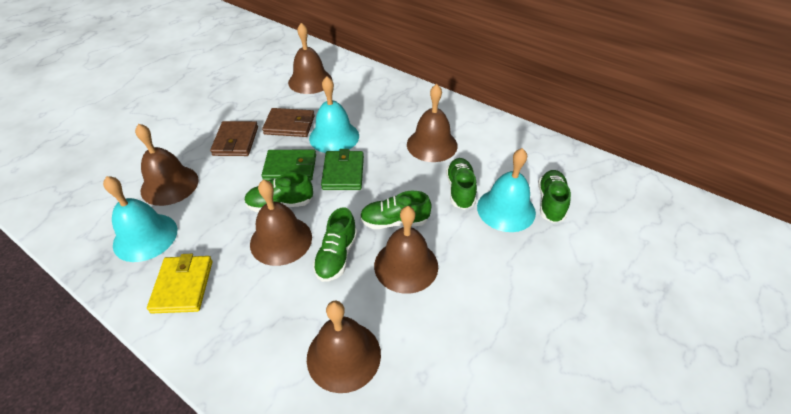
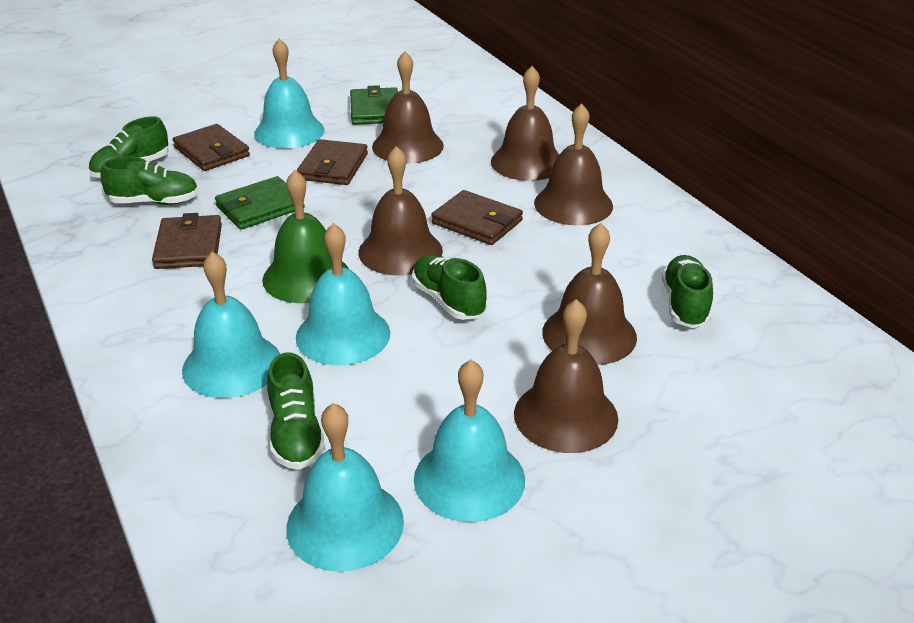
brown wallet: 2 -> 4
green bell: 0 -> 1
turquoise bell: 3 -> 5
yellow wallet: 1 -> 0

